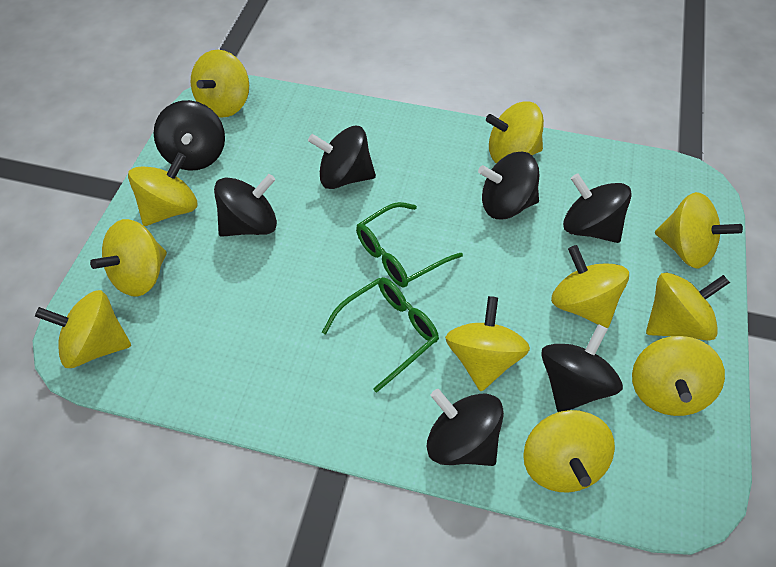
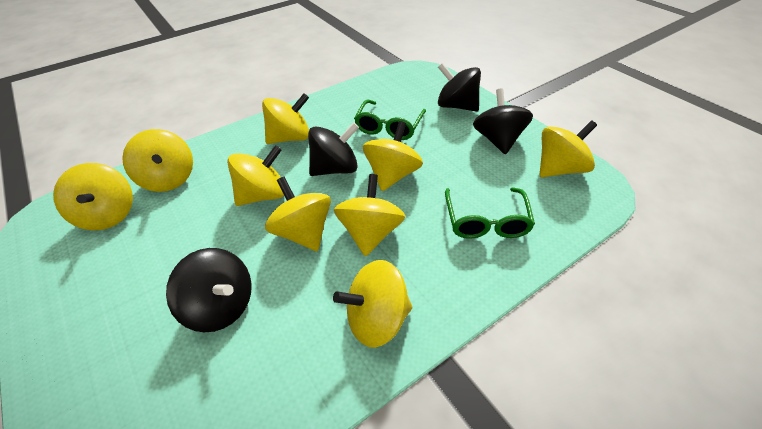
black spinning top: 7 -> 4
yellow spinning top: 11 -> 9

